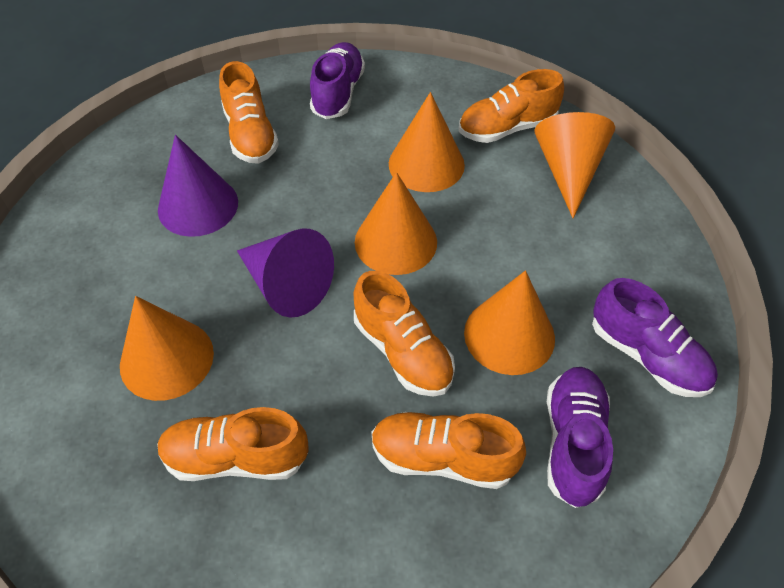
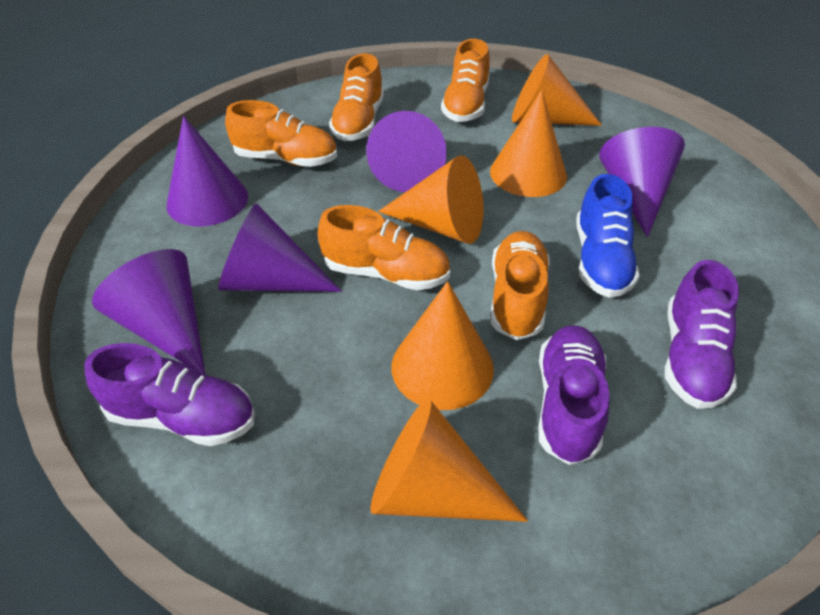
blue shoe: 0 -> 1
purple cone: 2 -> 5

